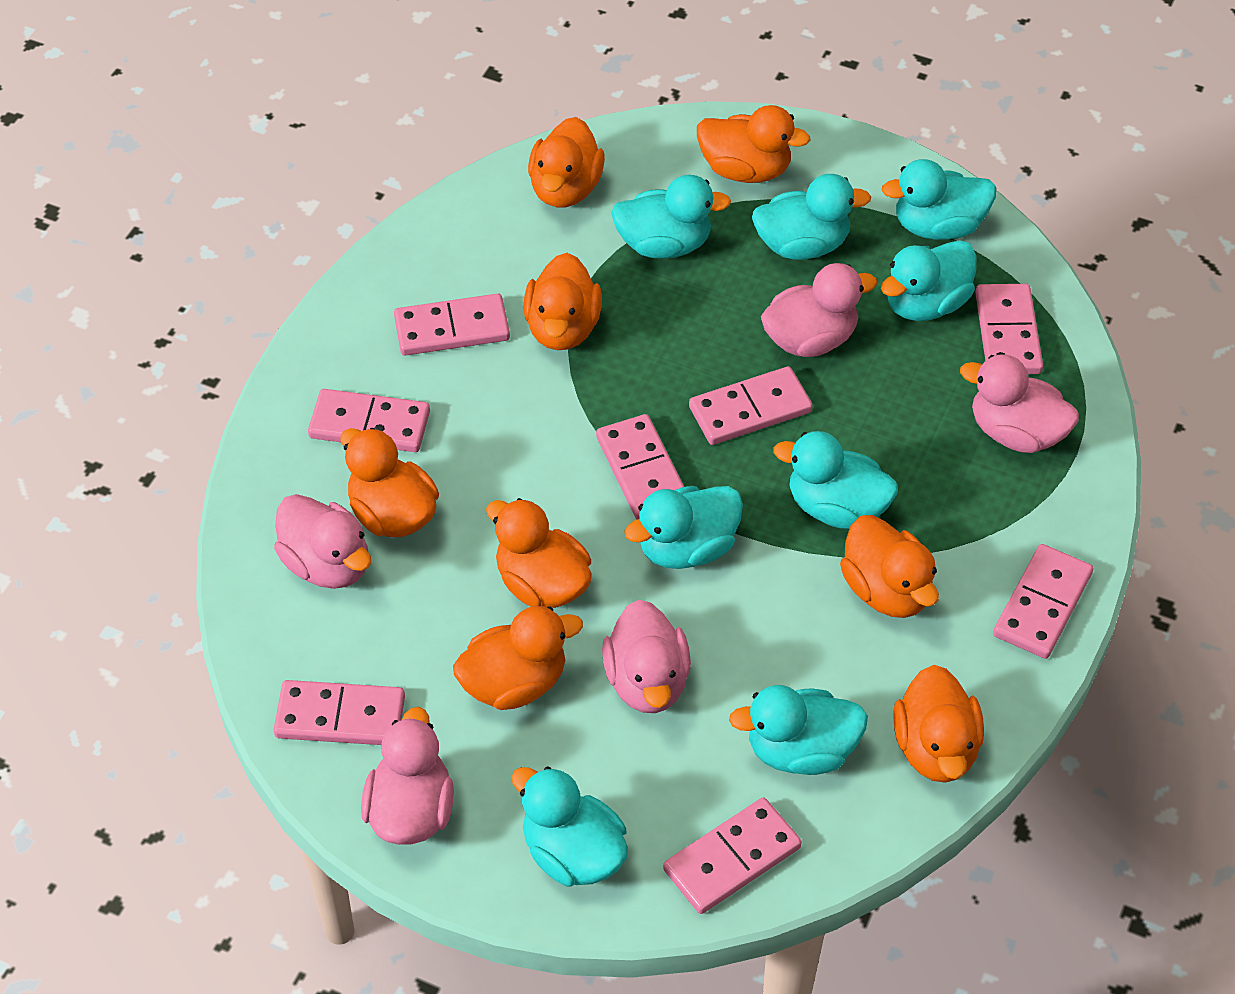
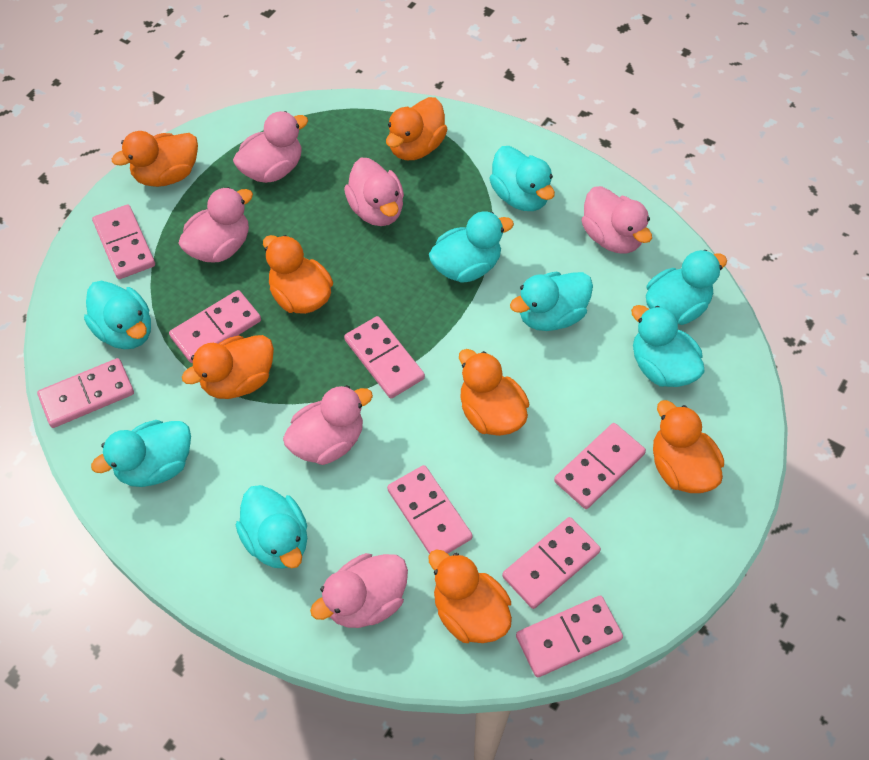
orange duck: 8 -> 7
pink duck: 5 -> 6

